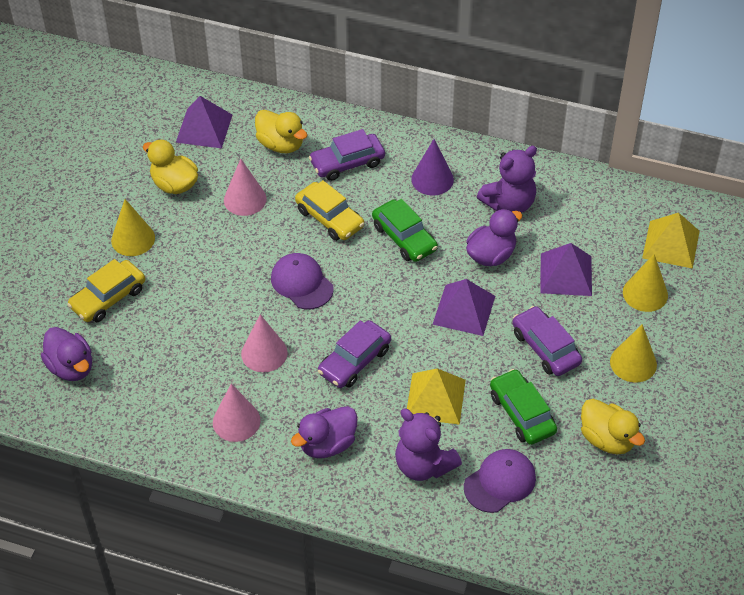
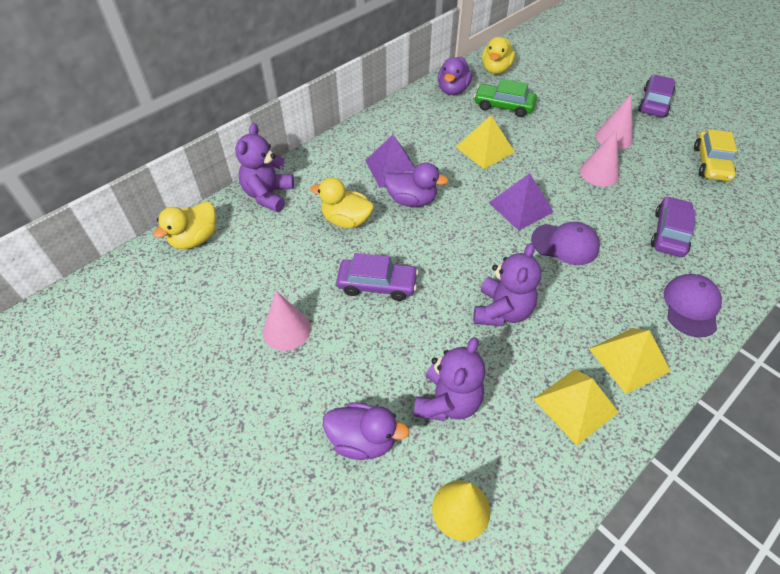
green car: 2 -> 1
purple cone: 1 -> 0
purple pyramid: 3 -> 2
purple teddy bear: 2 -> 3
yellow car: 2 -> 1
yellow cone: 3 -> 1
yellow pyramid: 2 -> 3

